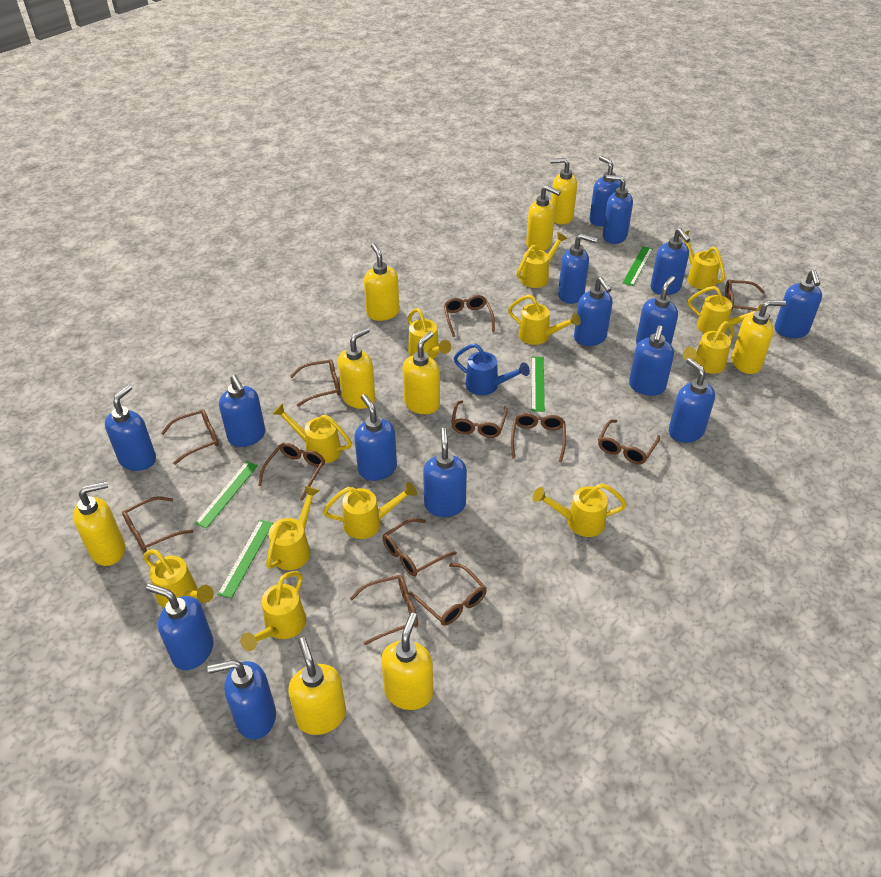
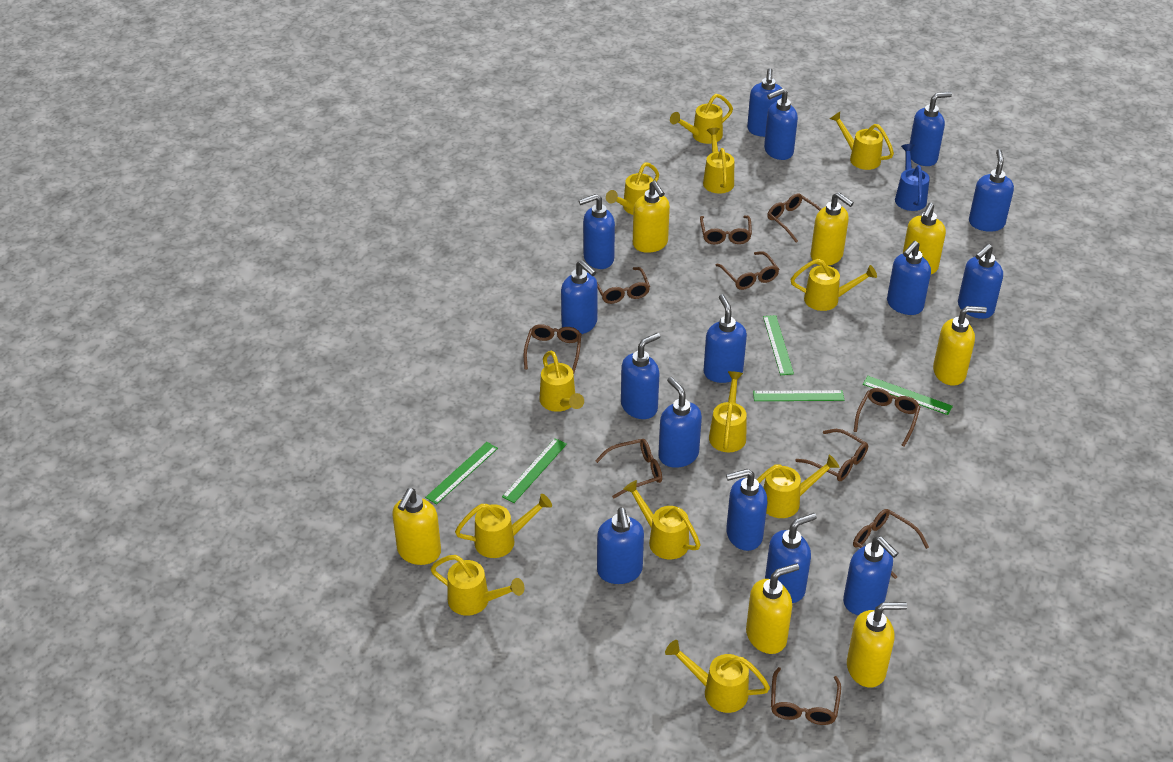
brown glasses: 12 -> 10
green ruler: 4 -> 5
yellow soap dispenser: 9 -> 7

